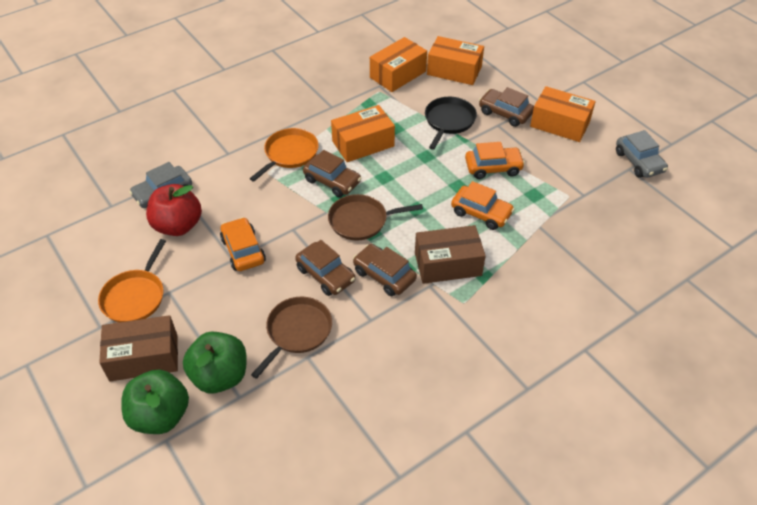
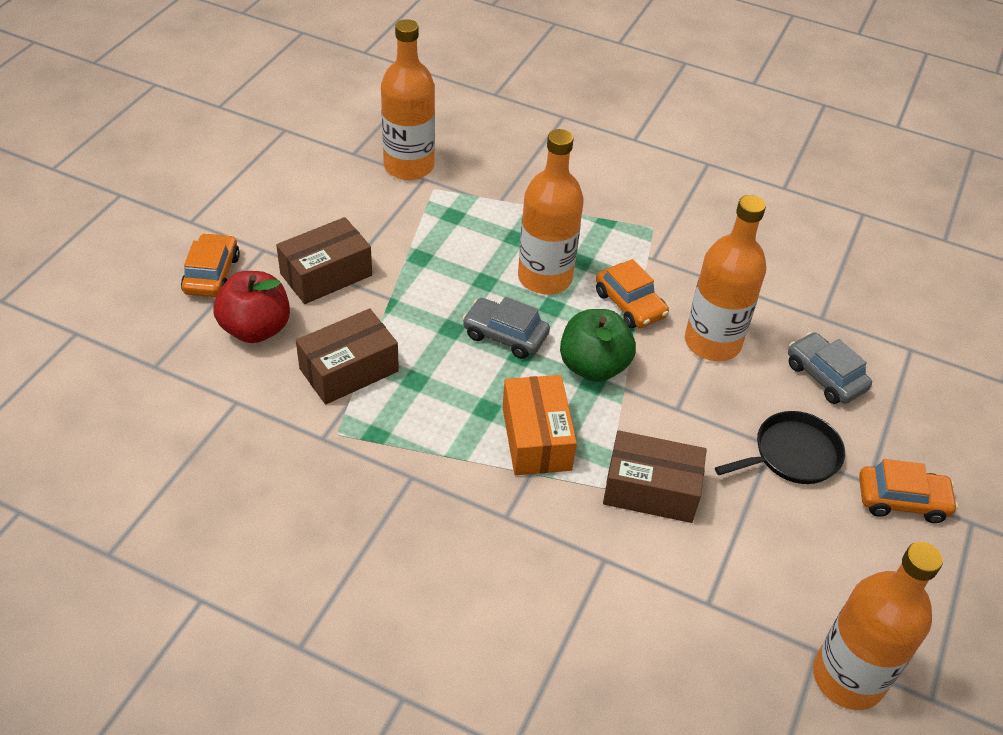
brown box: 2 -> 3
brown car: 4 -> 0
brown pan: 2 -> 0
green apple: 2 -> 1
orange bottle: 0 -> 4
orange box: 4 -> 1
orange pan: 2 -> 0

